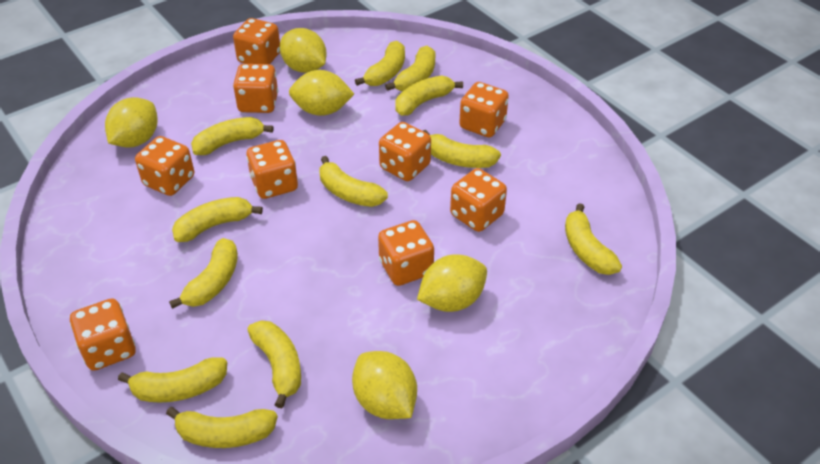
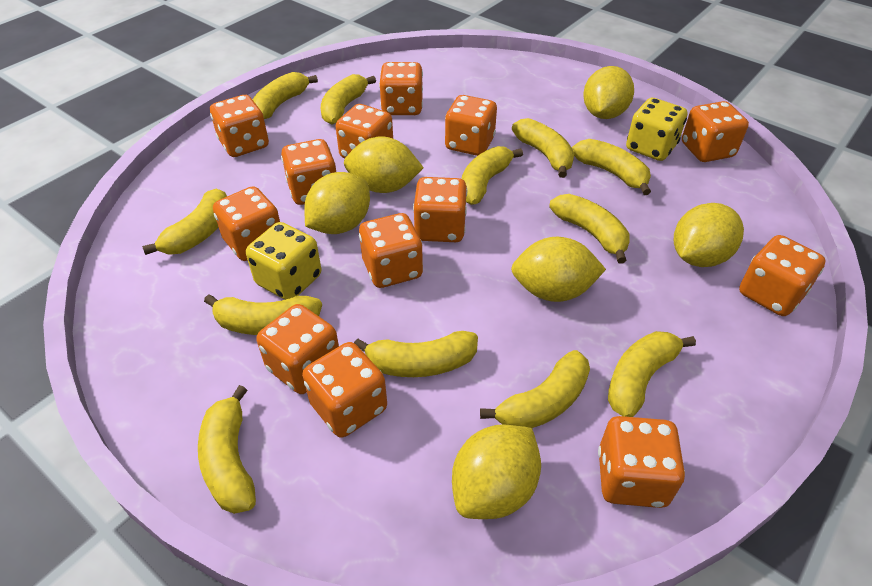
orange dice: 9 -> 13
yellow dice: 0 -> 2
yellow lemon: 5 -> 6

